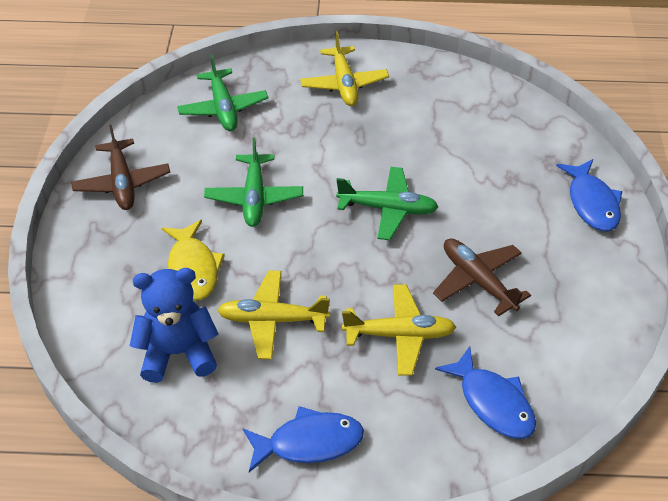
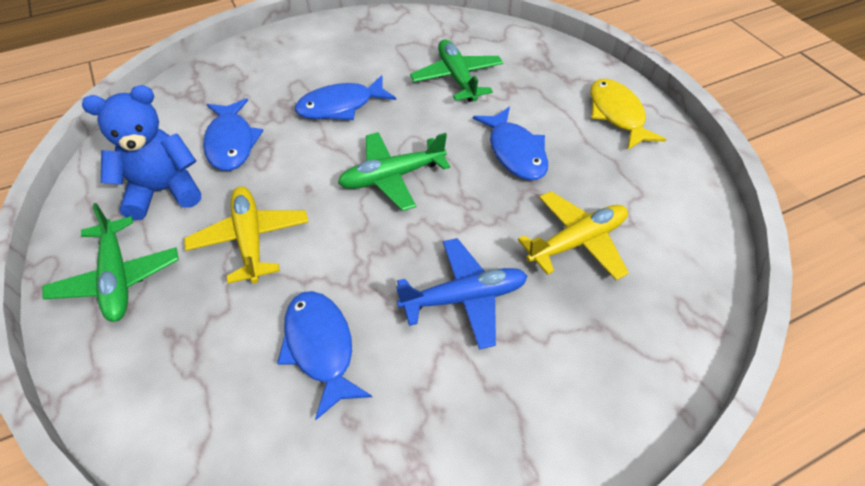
blue fish: 3 -> 4
blue plane: 0 -> 1
brown plane: 2 -> 0
yellow plane: 3 -> 2

